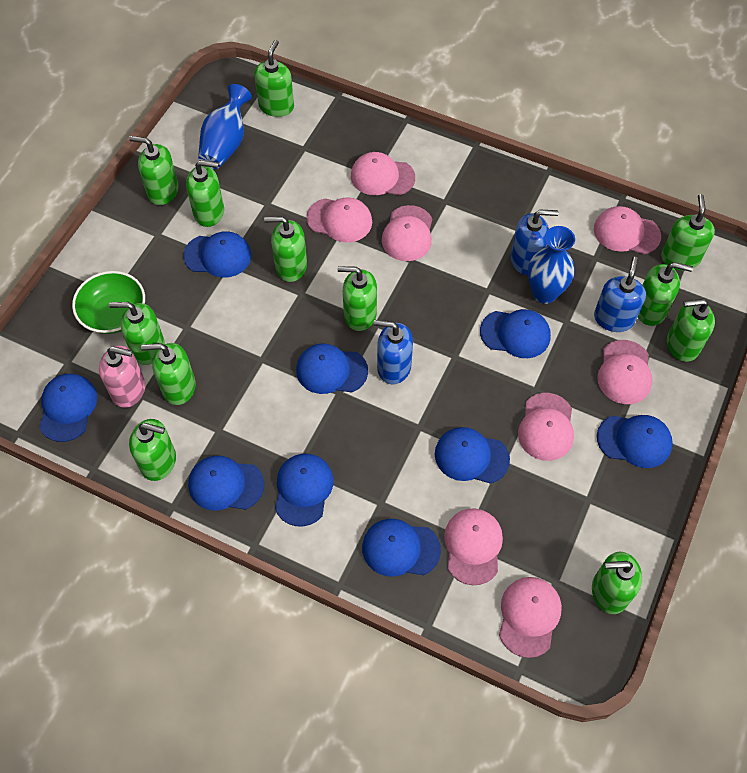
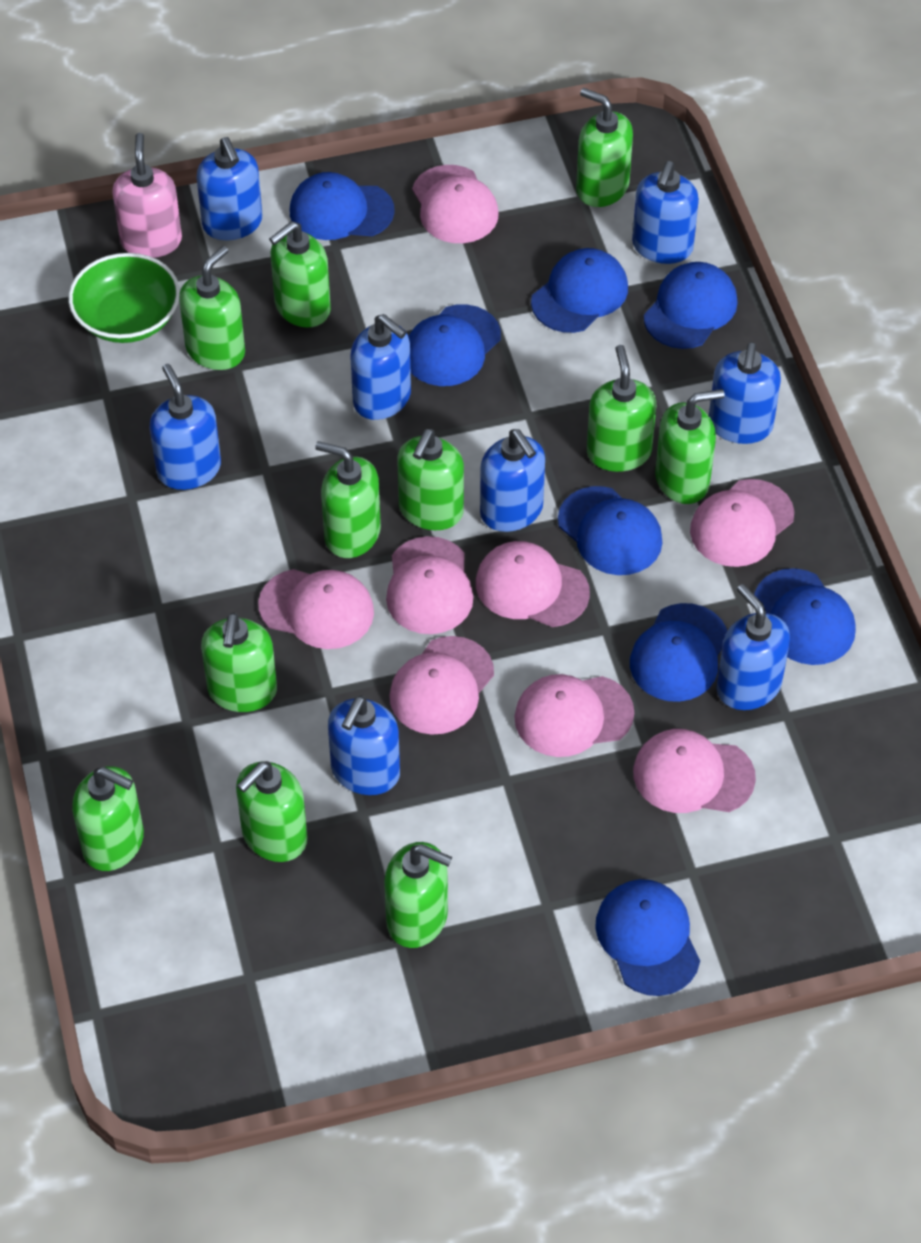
blue cap: 9 -> 8
blue soap dispenser: 3 -> 8
blue vase: 2 -> 0
green soap dispenser: 12 -> 11

